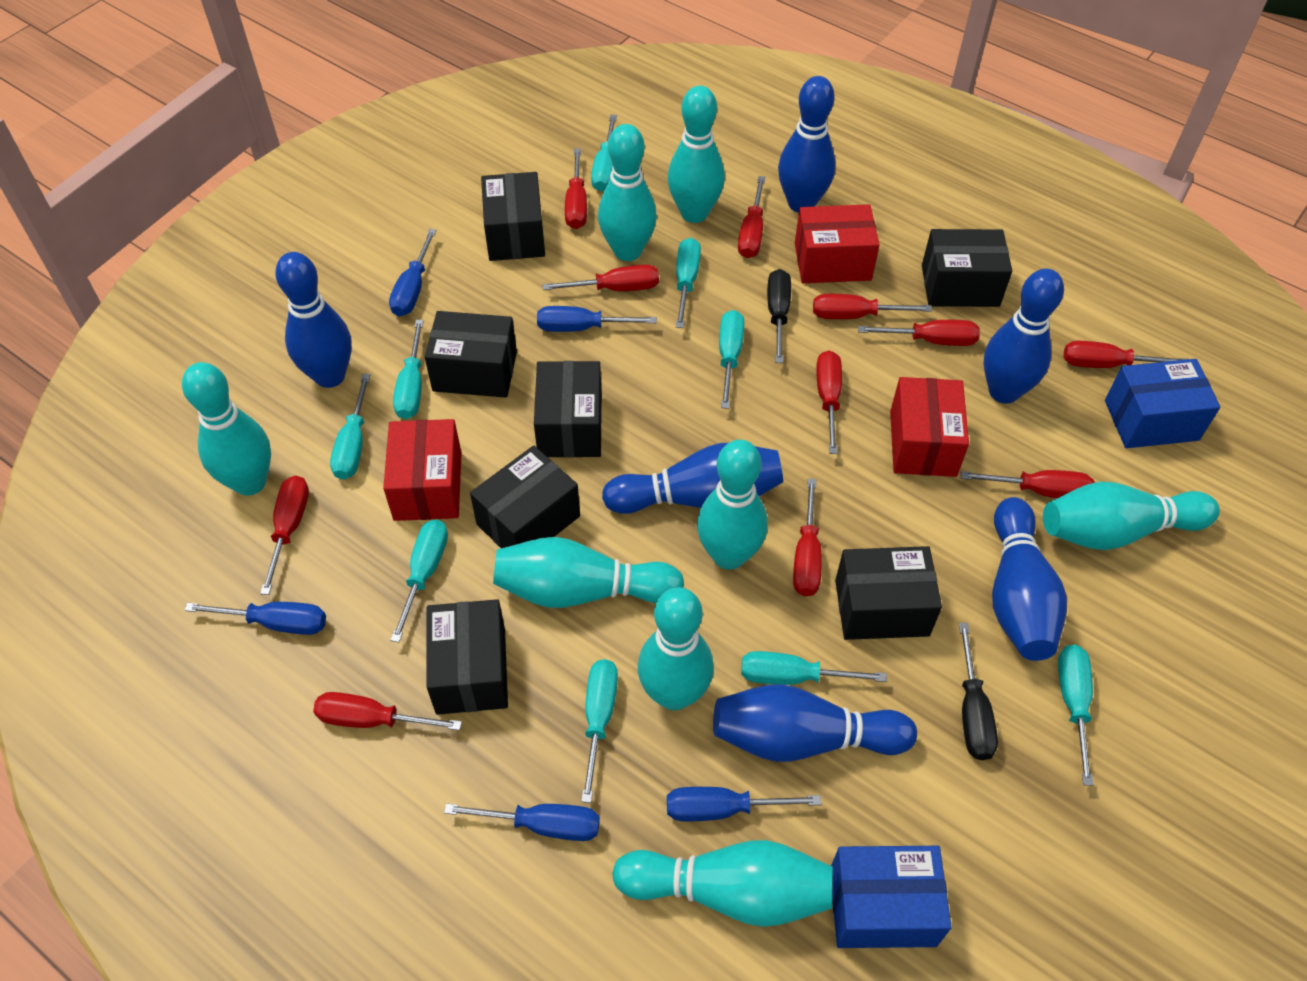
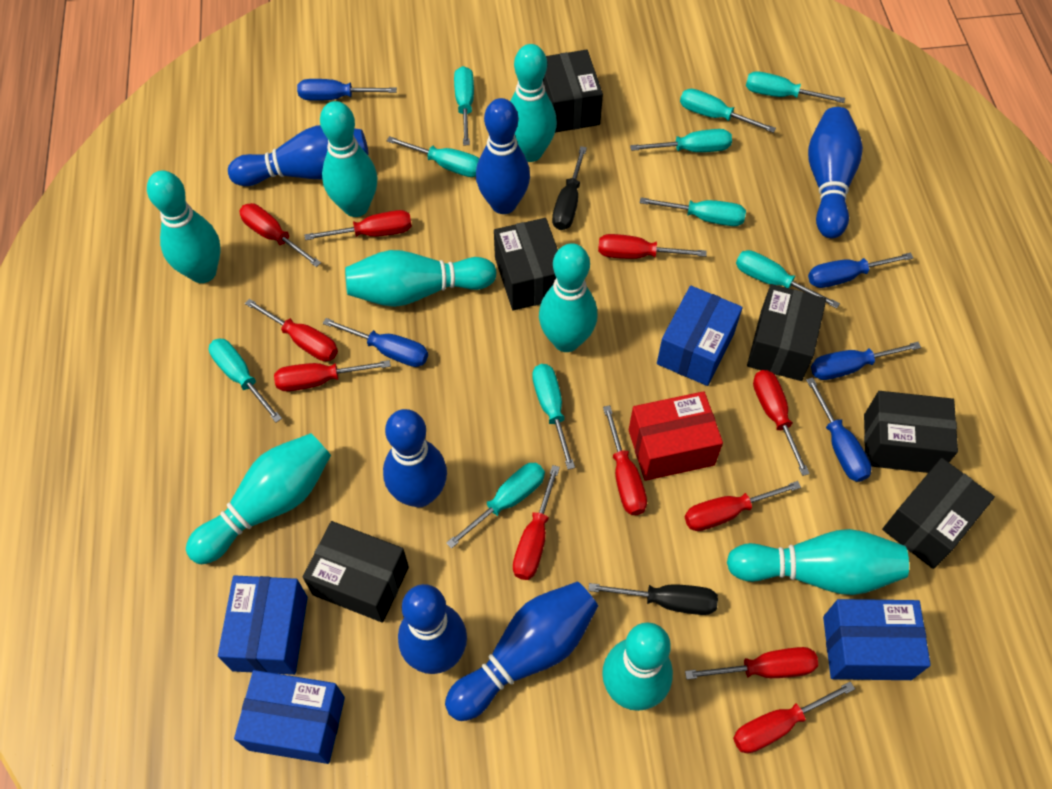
black box: 7 -> 6
blue box: 2 -> 4
red box: 3 -> 1
turquoise screwdriver: 9 -> 10

